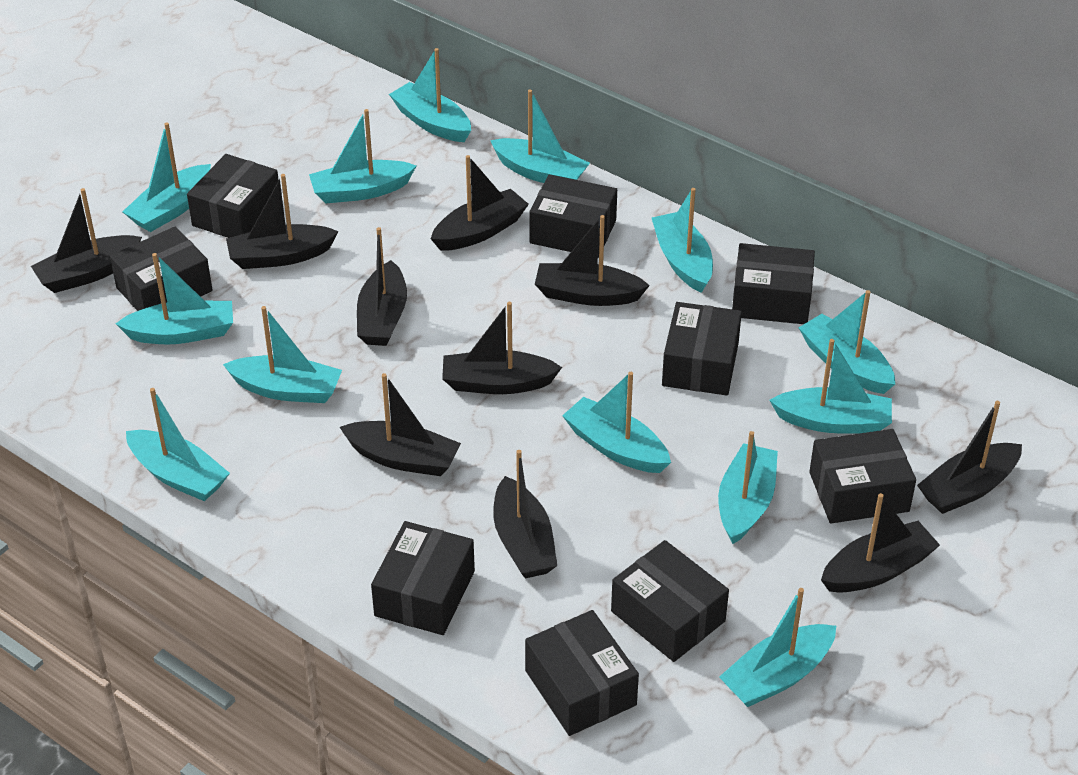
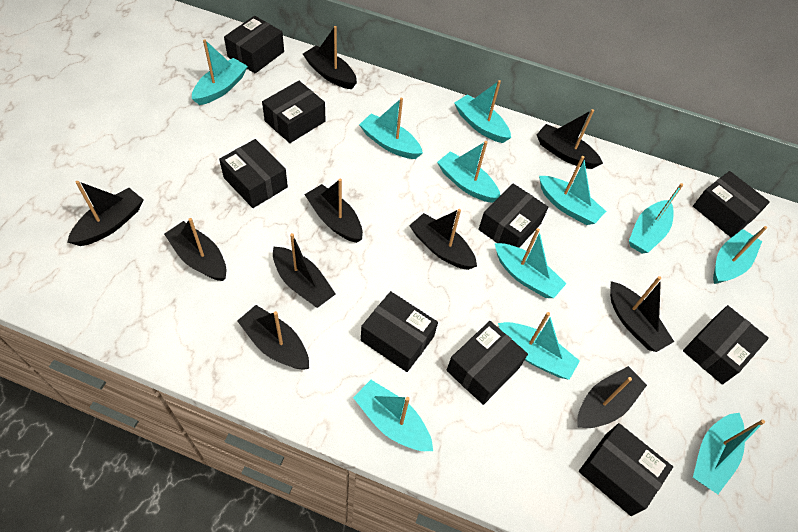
turquoise boat: 13 -> 11

